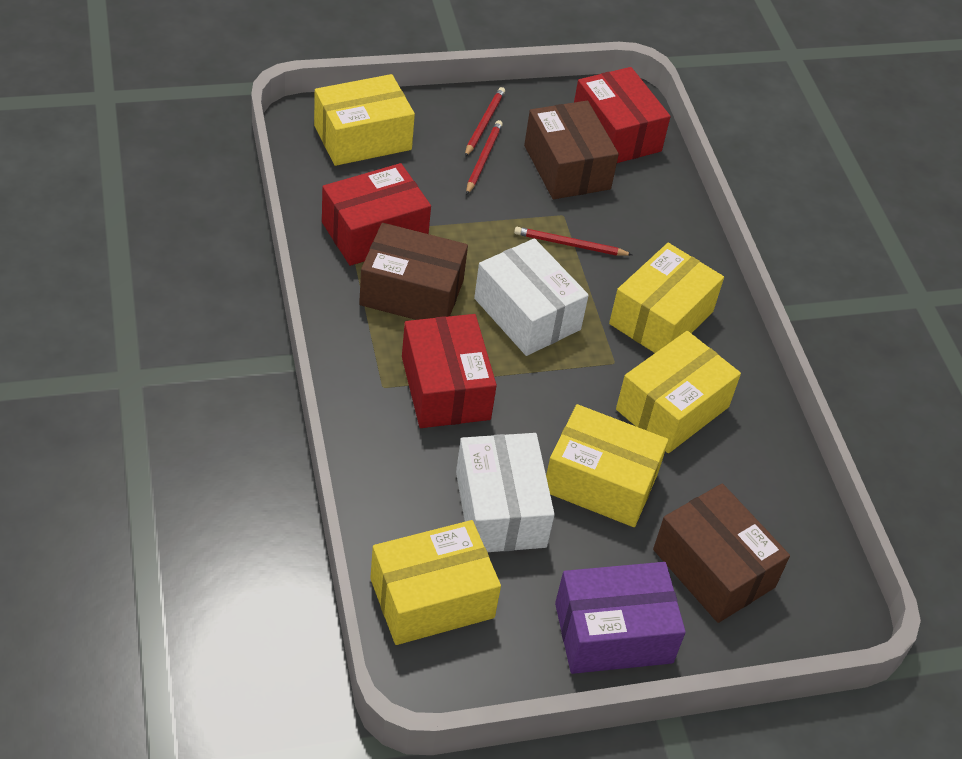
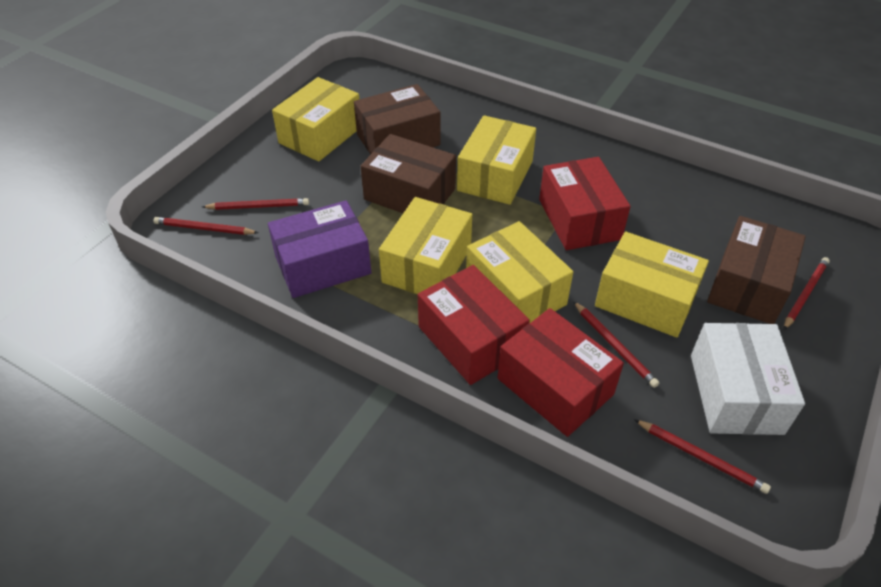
red pencil: 3 -> 5
white box: 2 -> 1

